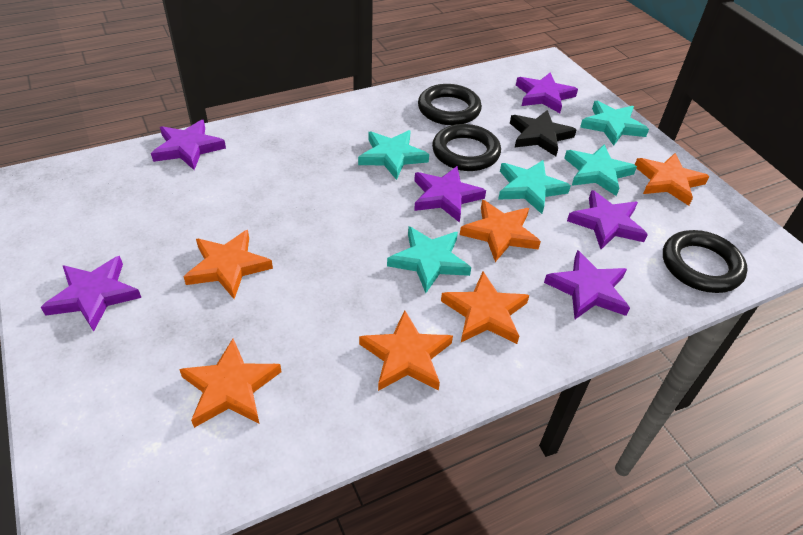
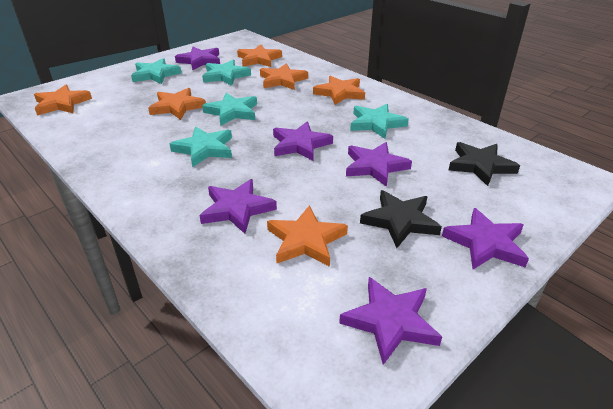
black ring: 3 -> 0
black star: 1 -> 2

